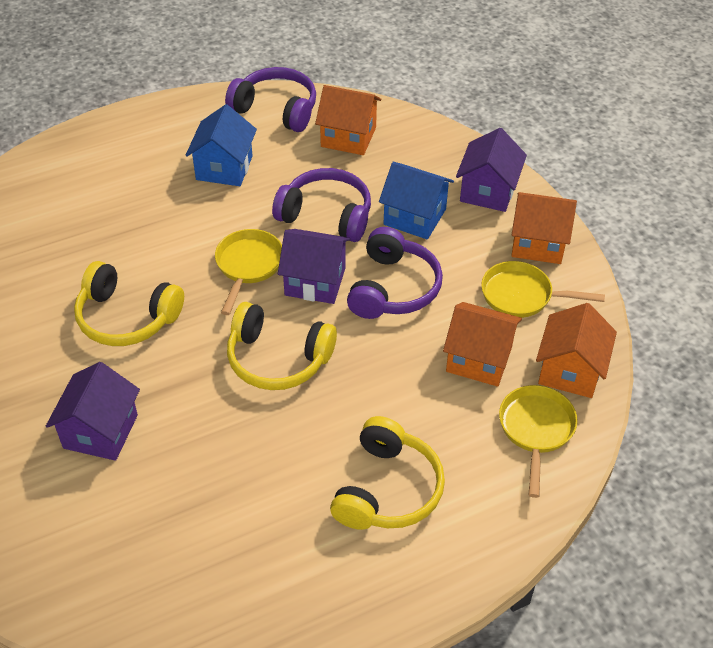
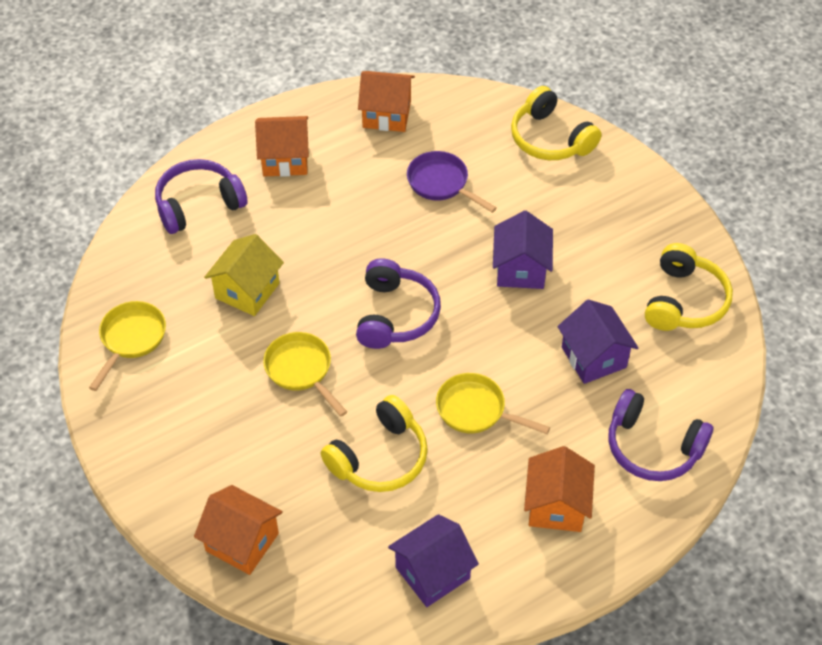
blue house: 2 -> 0
purple pan: 0 -> 1
yellow house: 0 -> 1

